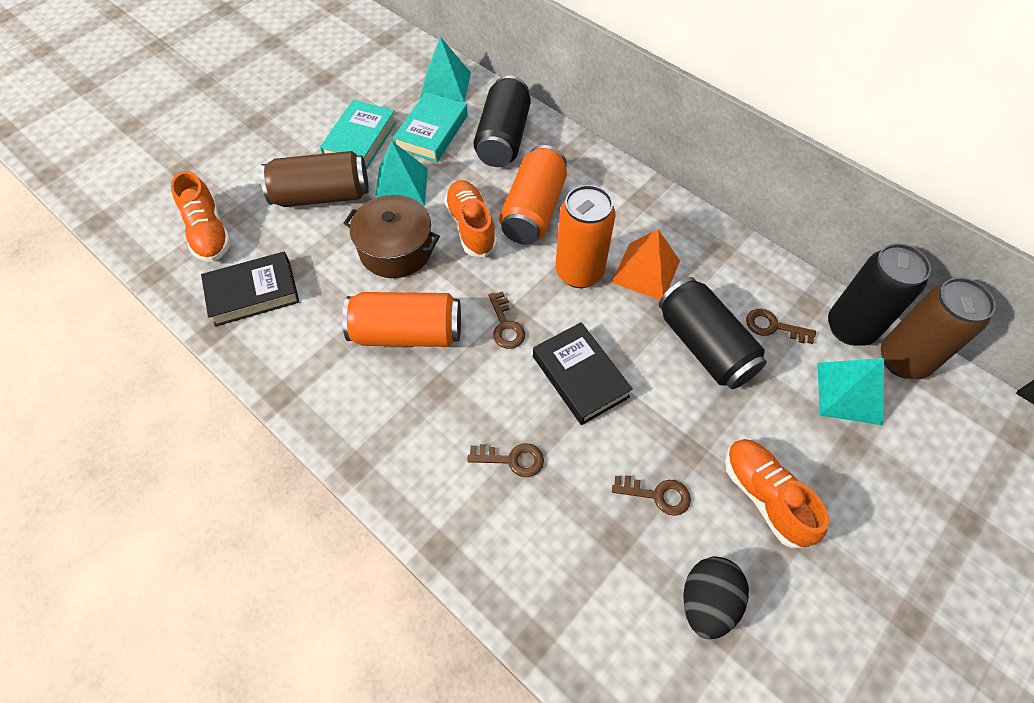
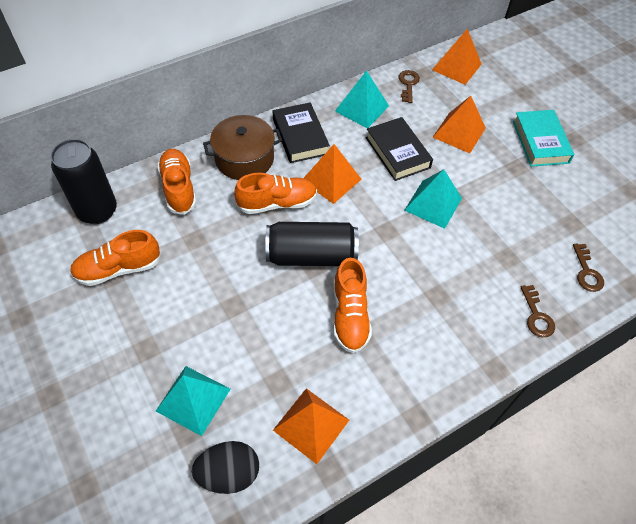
black can: 3 -> 2
brown can: 2 -> 0
brown key: 4 -> 3
orange can: 3 -> 0
orange pyramid: 1 -> 4
orange shoe: 3 -> 4
turquoise book: 2 -> 1

